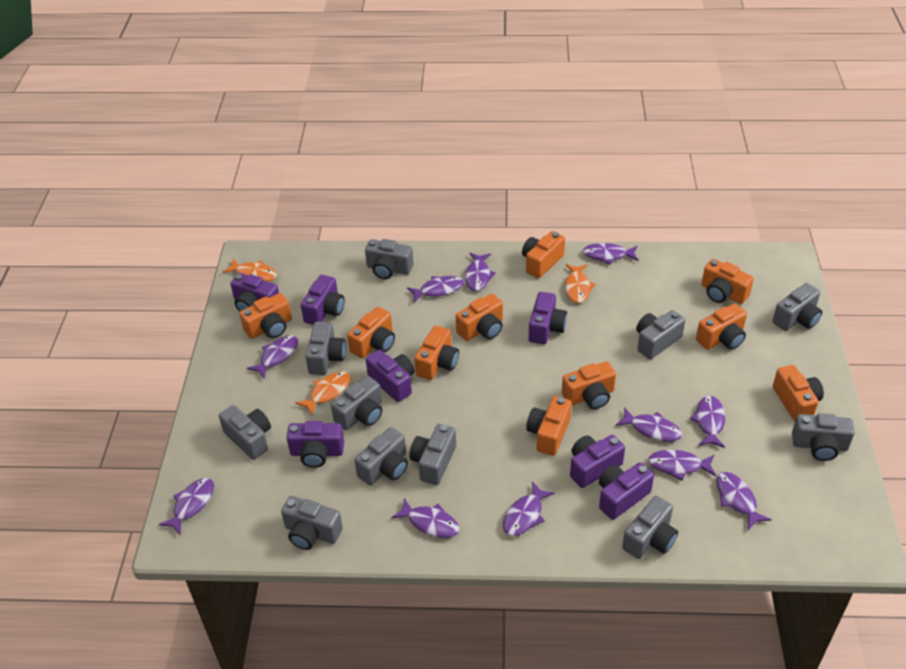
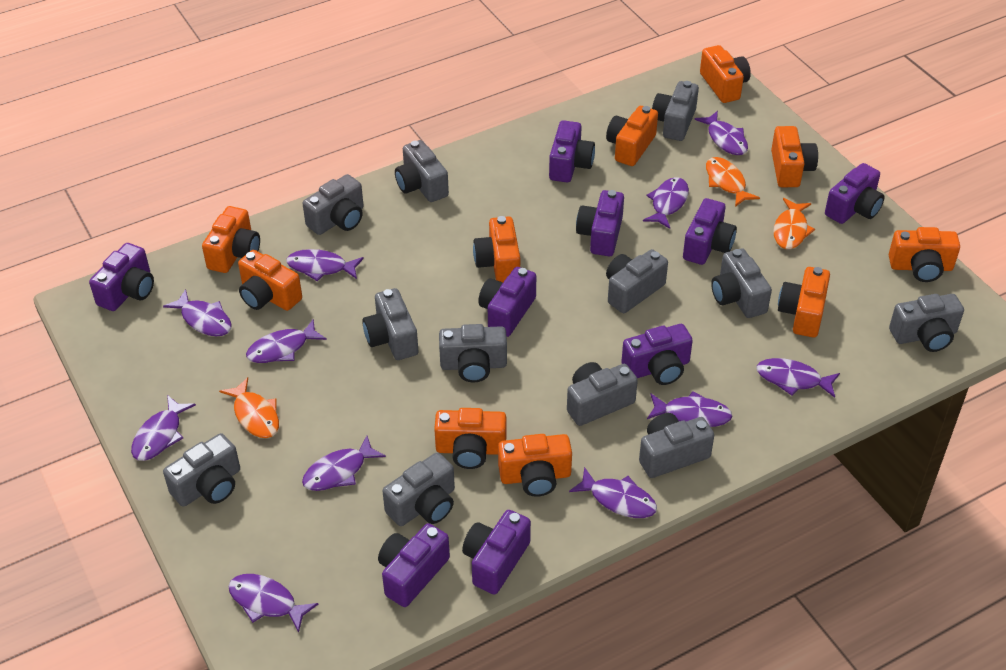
grey camera: 11 -> 12
purple camera: 7 -> 9

